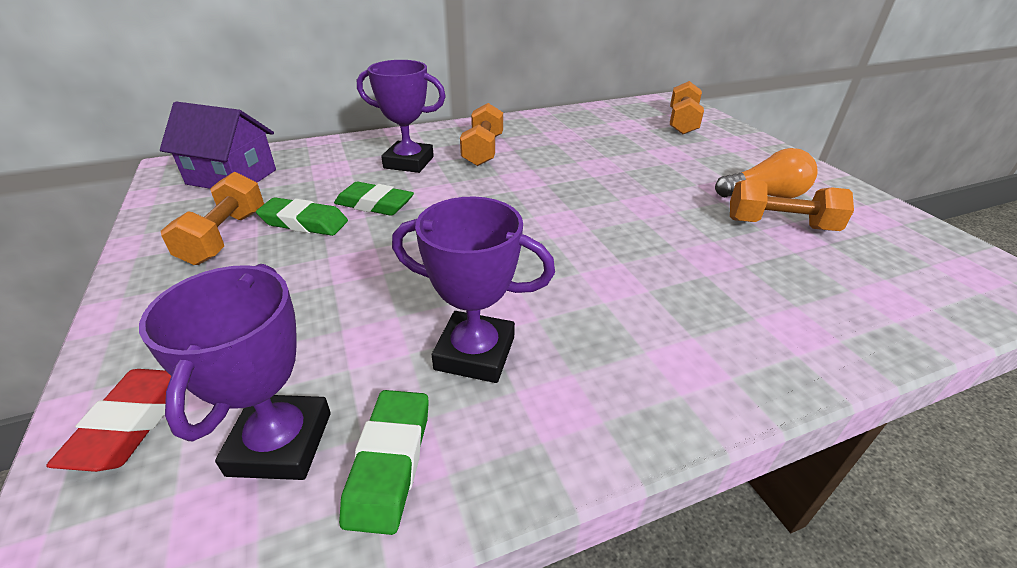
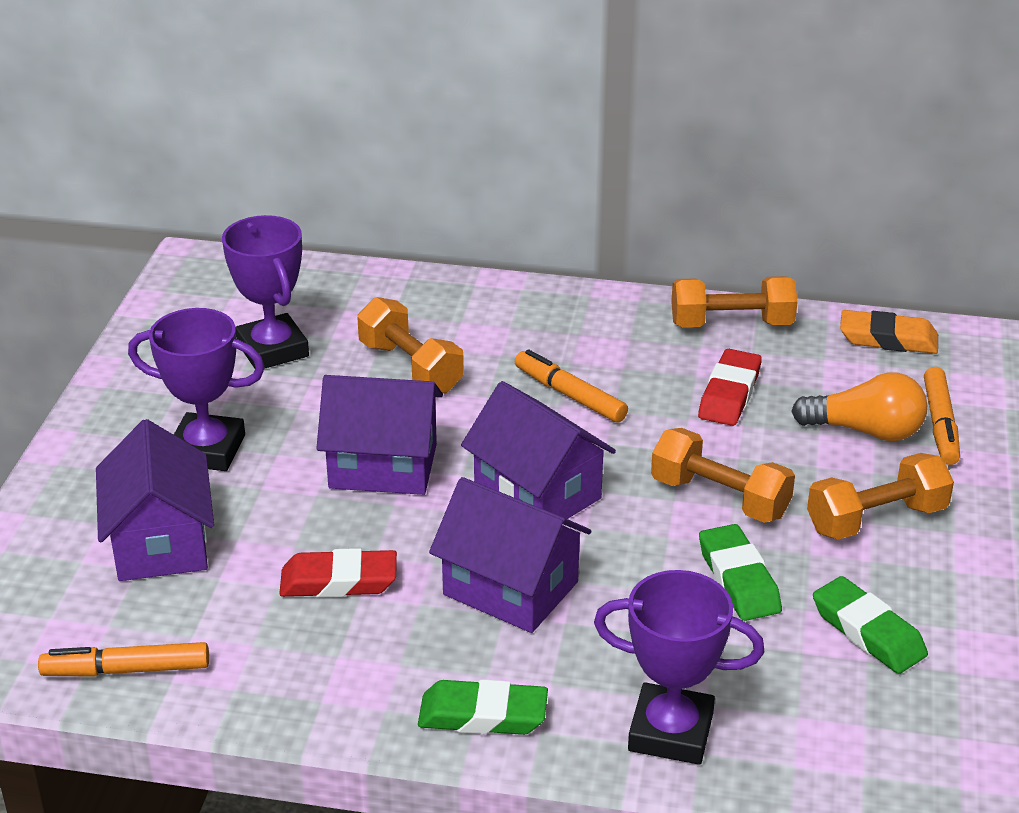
orange eraser: 0 -> 1
orange marker: 0 -> 3
purple house: 1 -> 4
red eraser: 1 -> 2

